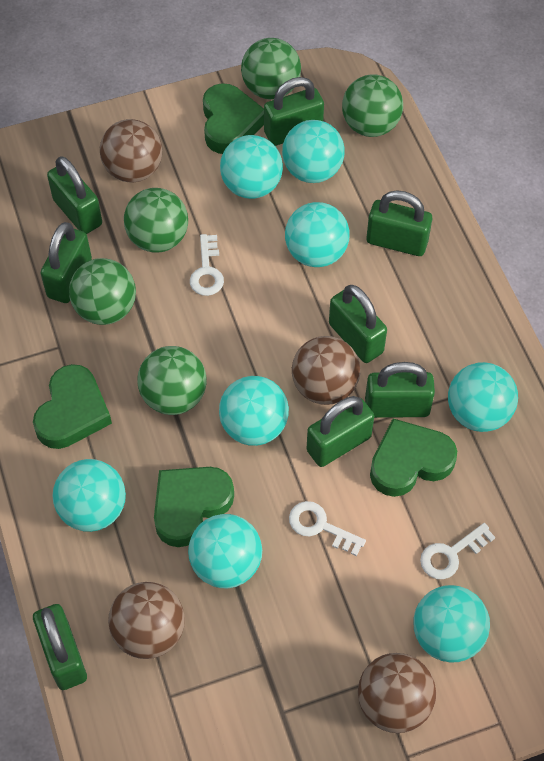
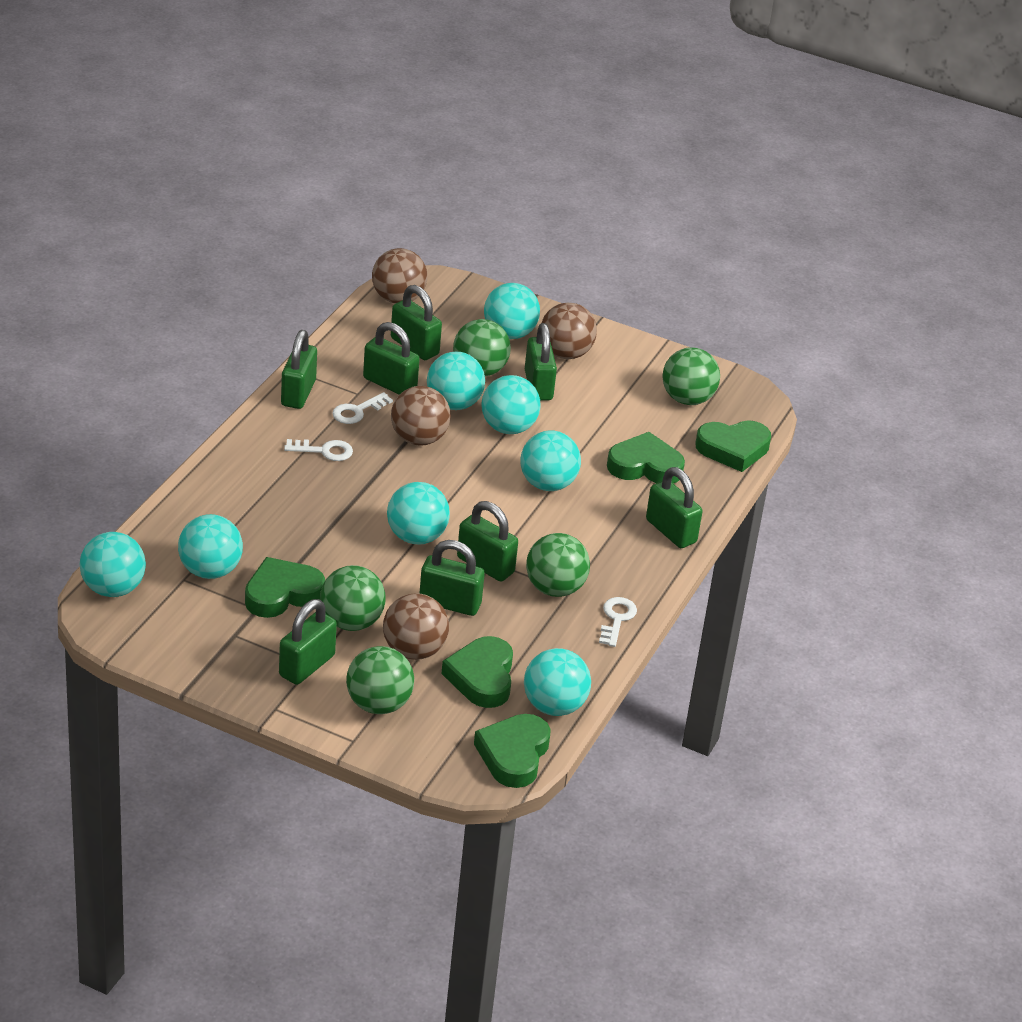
green heart: 4 -> 5

